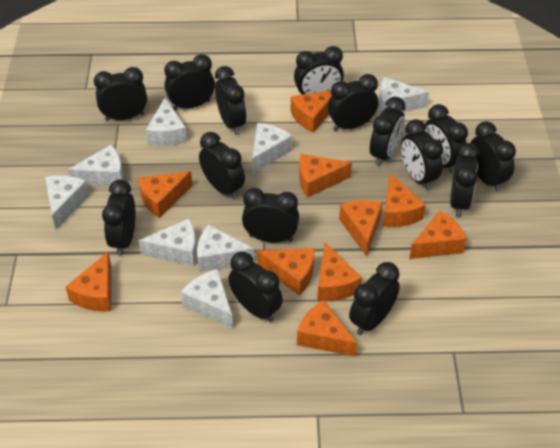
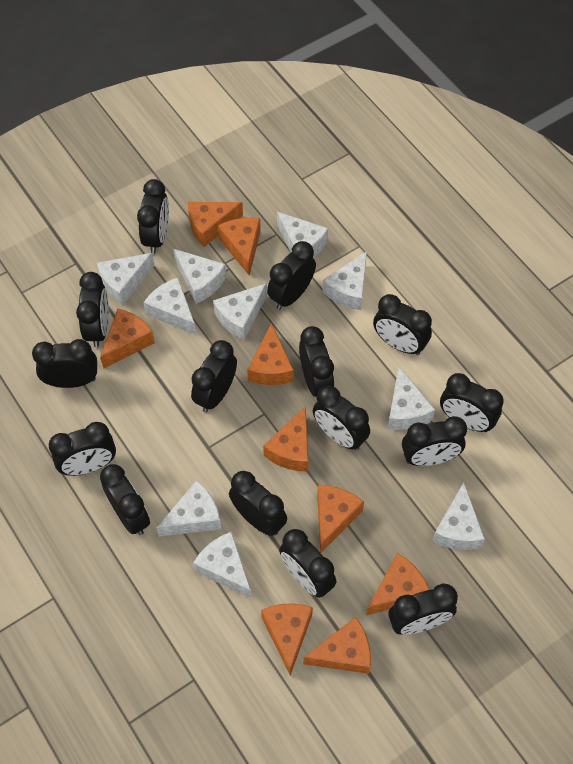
orange cheese: 10 -> 9
white cheese: 8 -> 10

